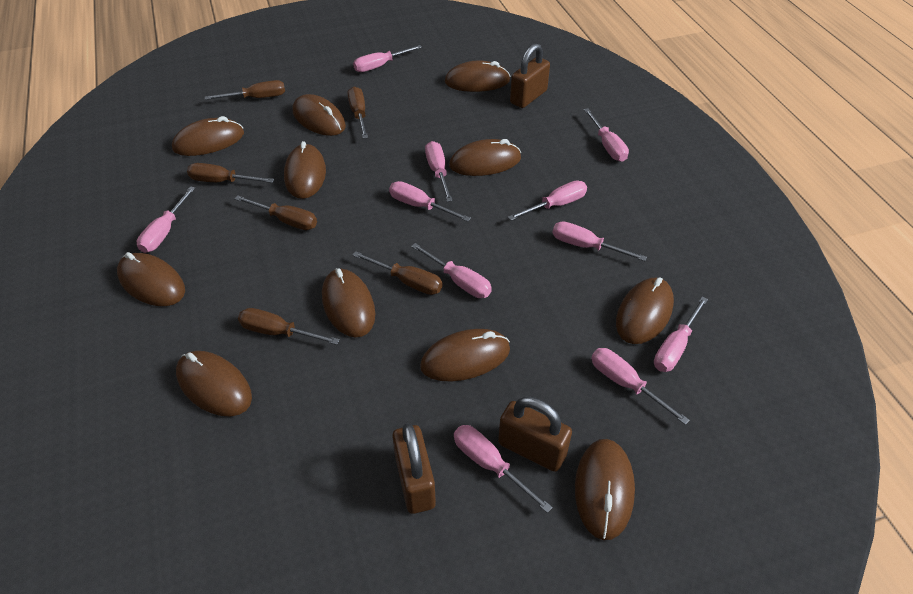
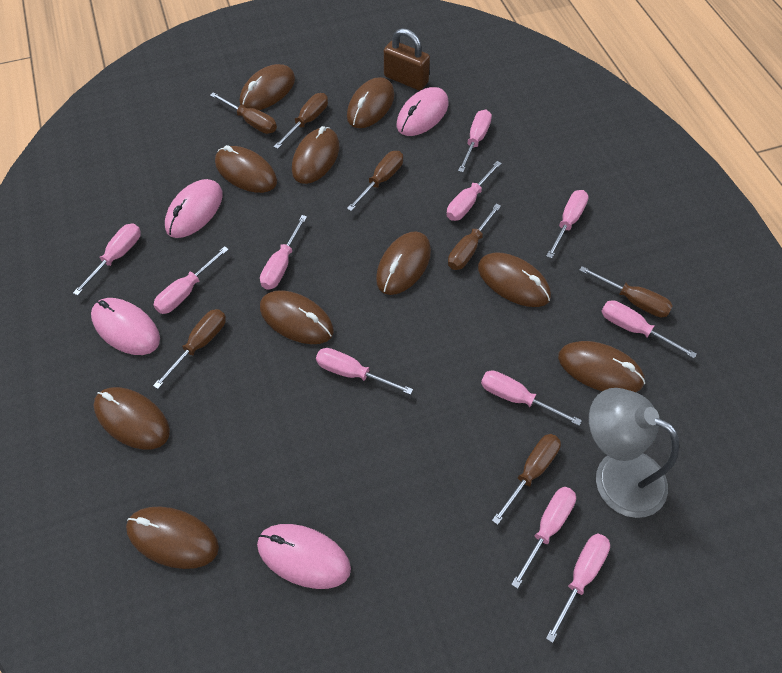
brown mouse: 11 -> 10
brown padlock: 3 -> 1
brown screwdriver: 6 -> 7
grey lamp: 0 -> 1
pink mouse: 0 -> 4

